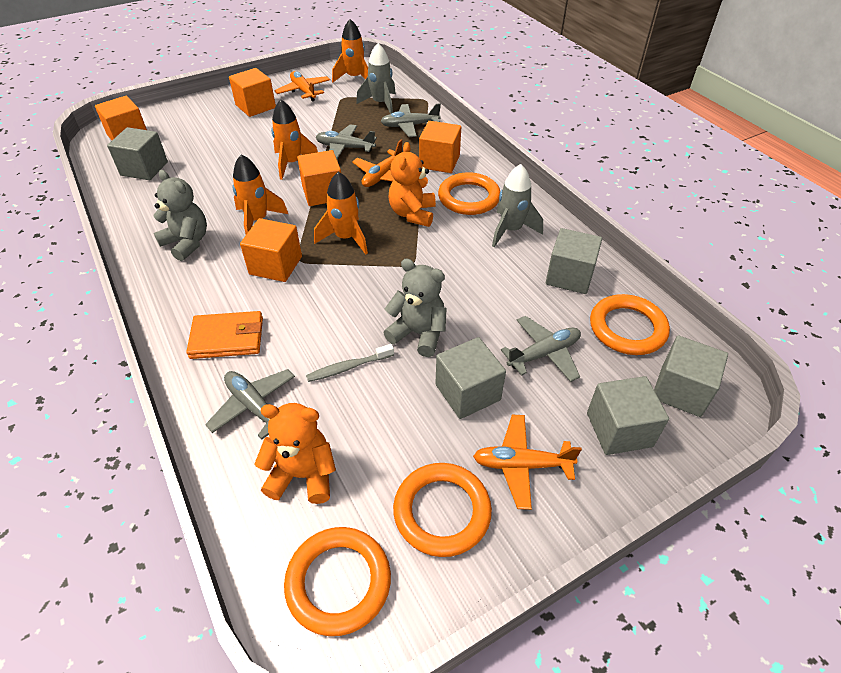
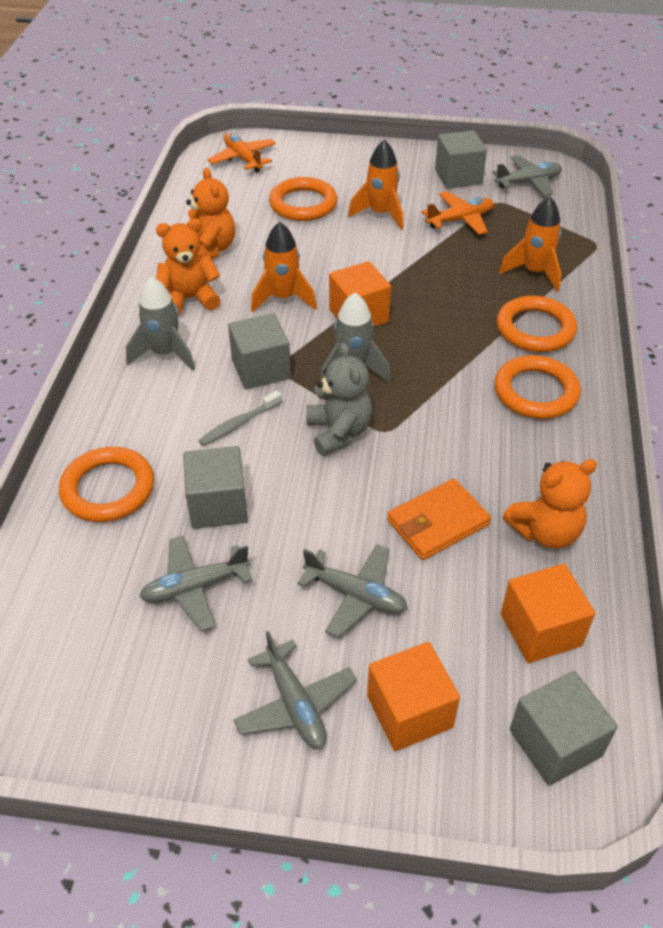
grey cube: 5 -> 4
grey teddy bear: 2 -> 1
orange cube: 5 -> 3
orange plane: 3 -> 2
orange rocket: 4 -> 3
orange teddy bear: 2 -> 3

